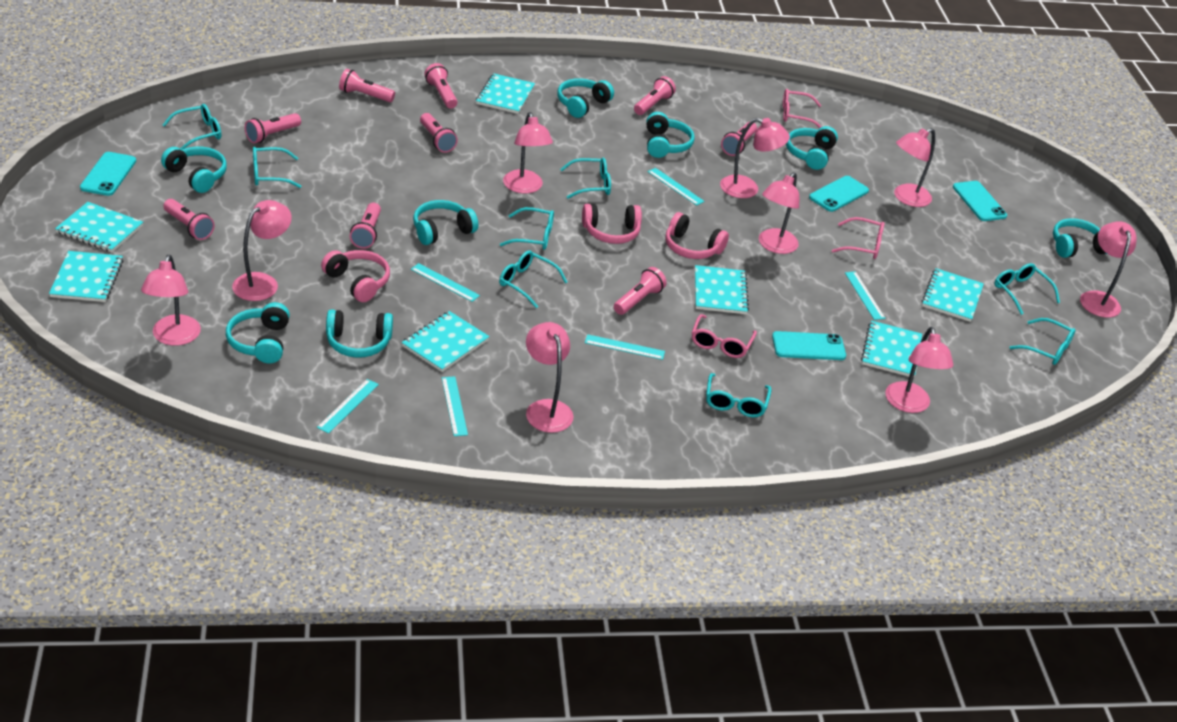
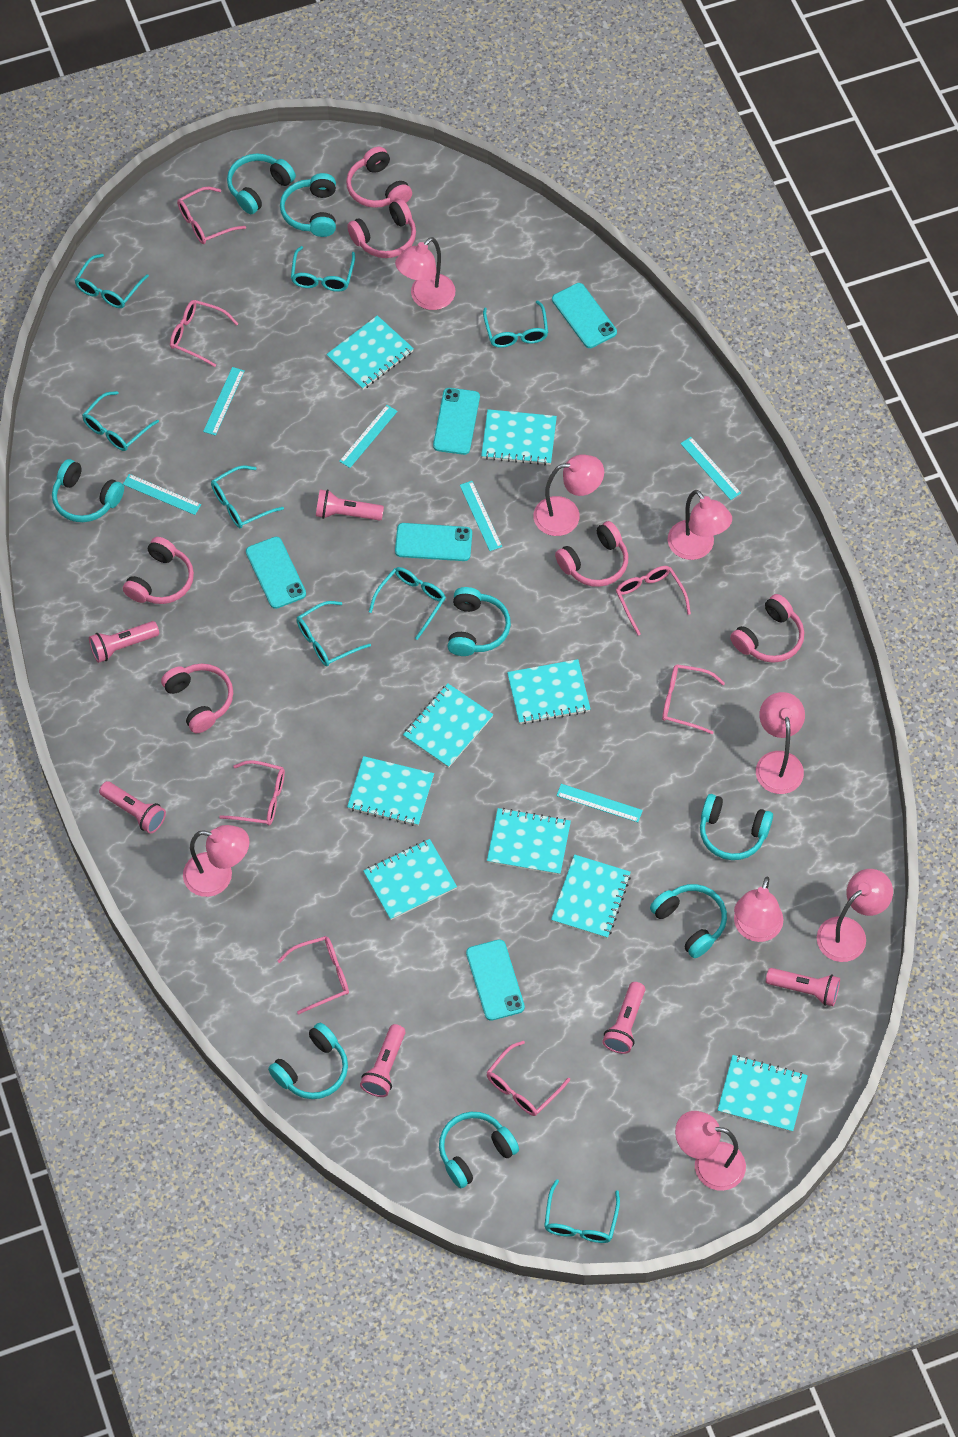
pink flashlight: 9 -> 6
pink glasses: 3 -> 7
pink headphones: 3 -> 6
pink lamp: 9 -> 8
turquoise notebook: 7 -> 9
turquoise phone: 4 -> 5

